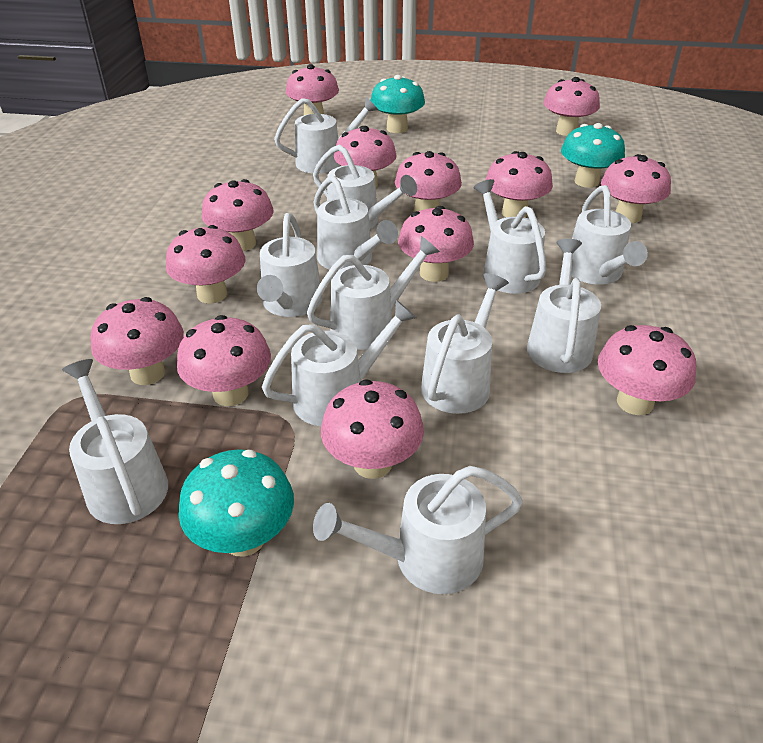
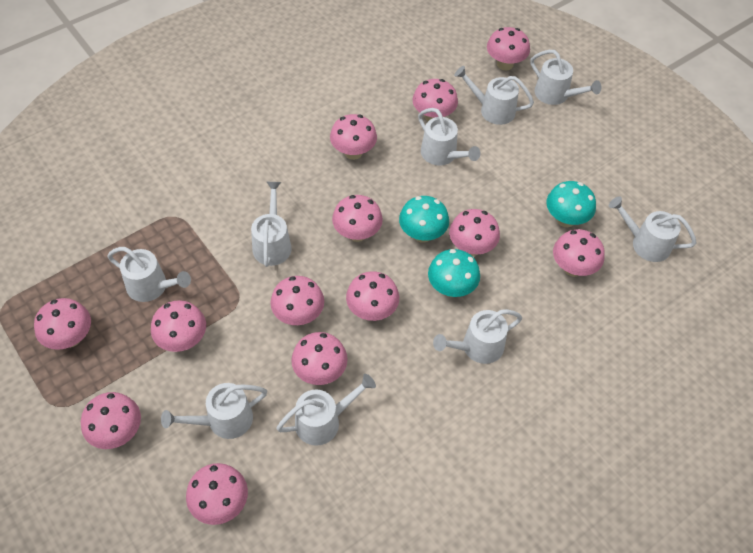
white watering can: 12 -> 9

